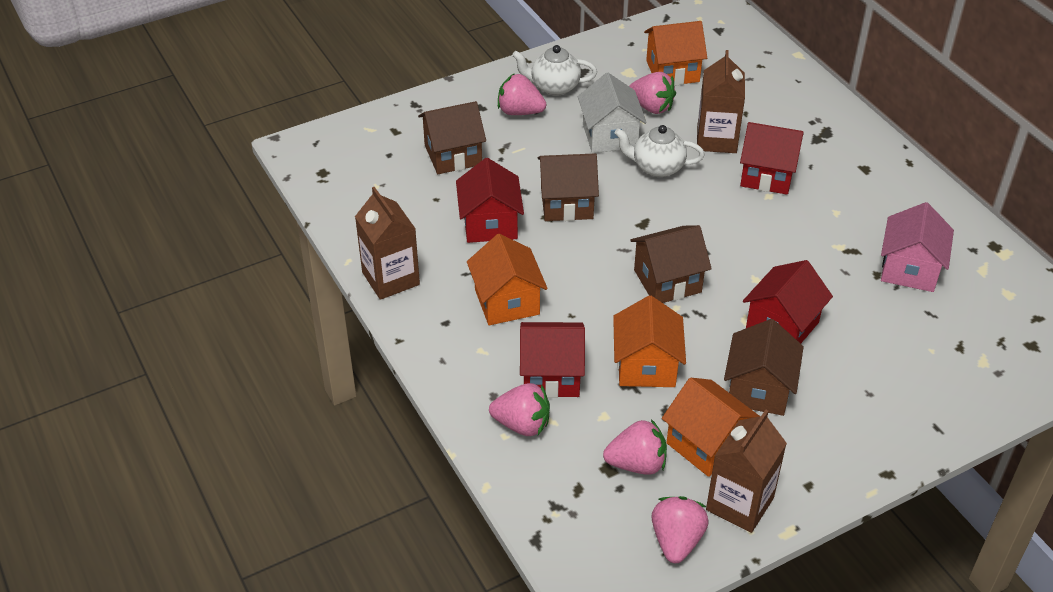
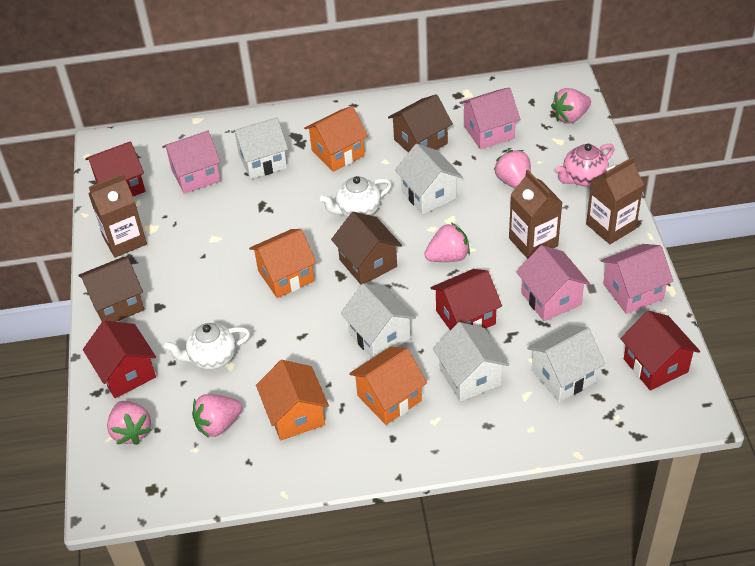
brown house: 4 -> 3
pink house: 1 -> 4
pink teapot: 0 -> 1
white house: 1 -> 5

